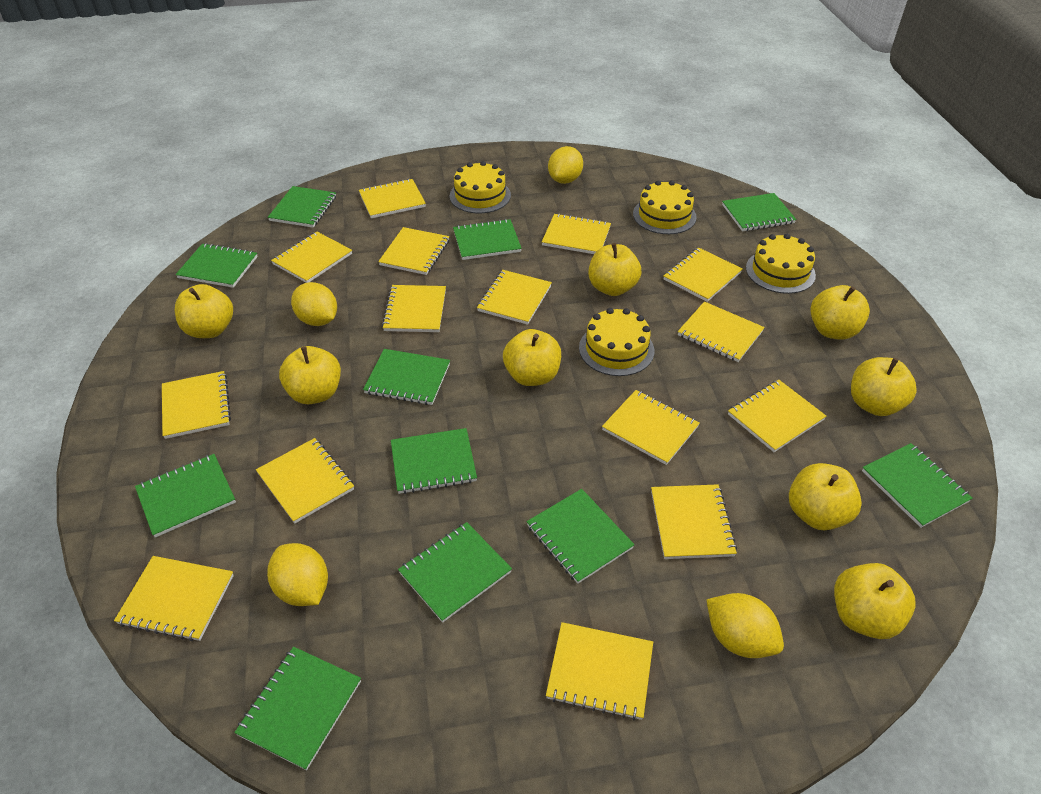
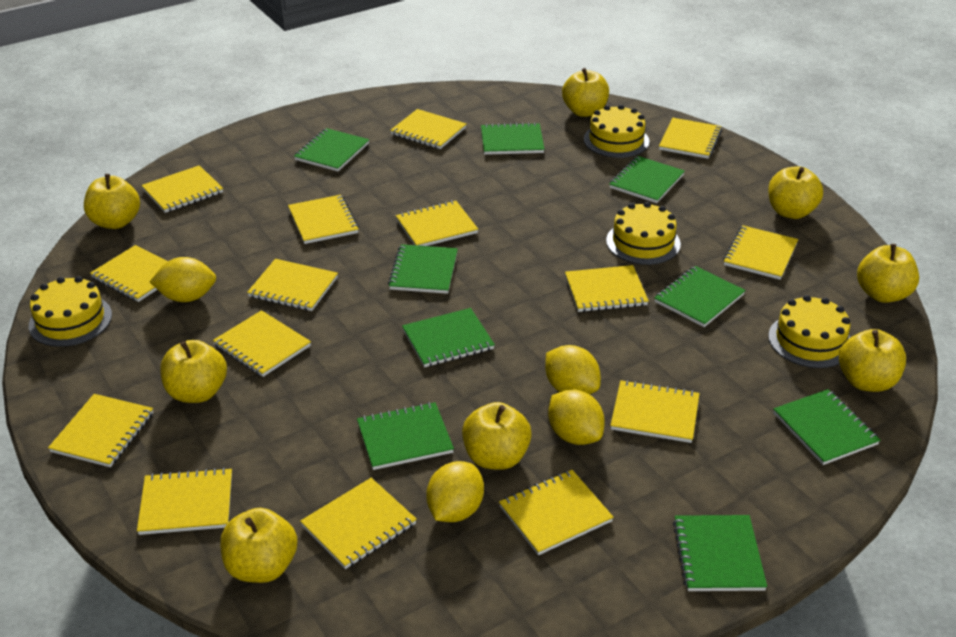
green notebook: 11 -> 9

